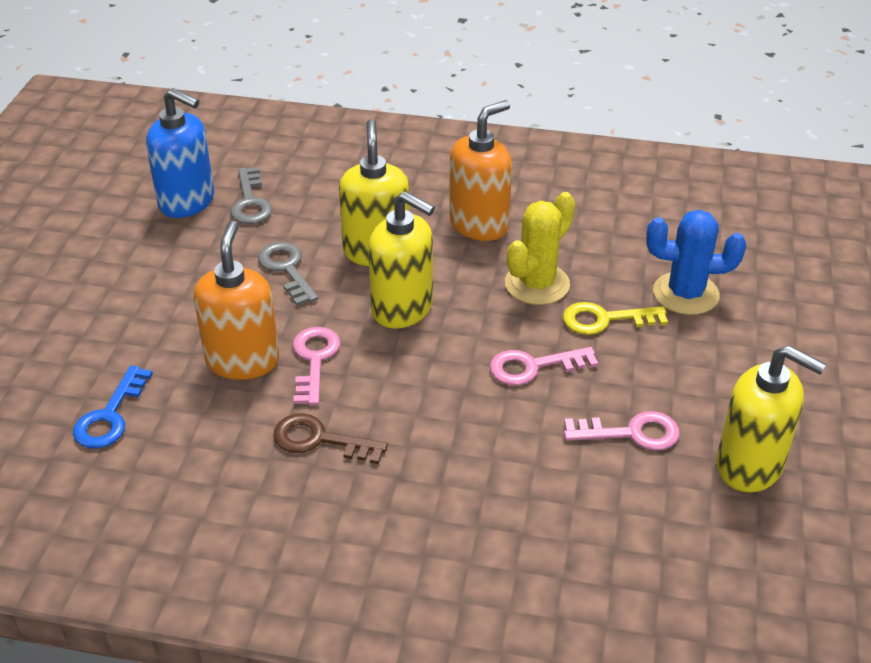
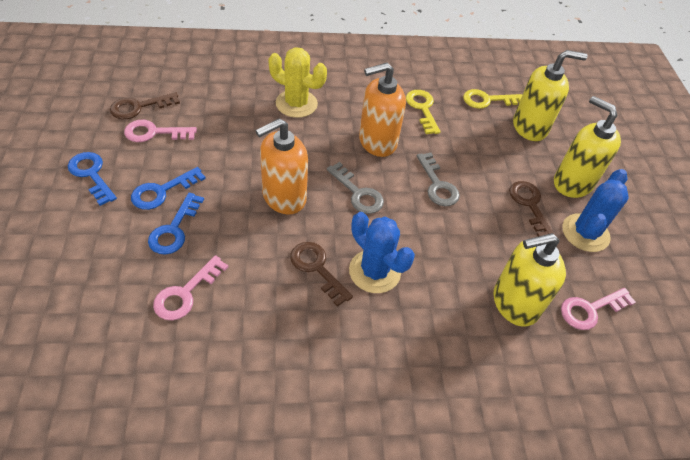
blue cactus: 1 -> 2
blue key: 1 -> 3
blue soap dispenser: 1 -> 0
brown key: 1 -> 3
yellow key: 1 -> 2

